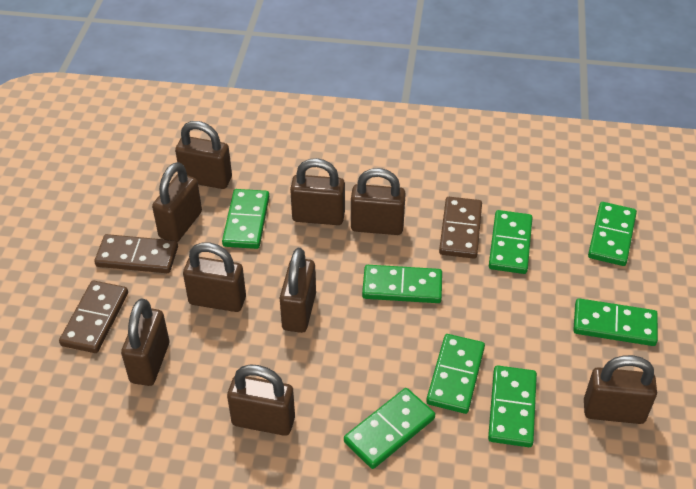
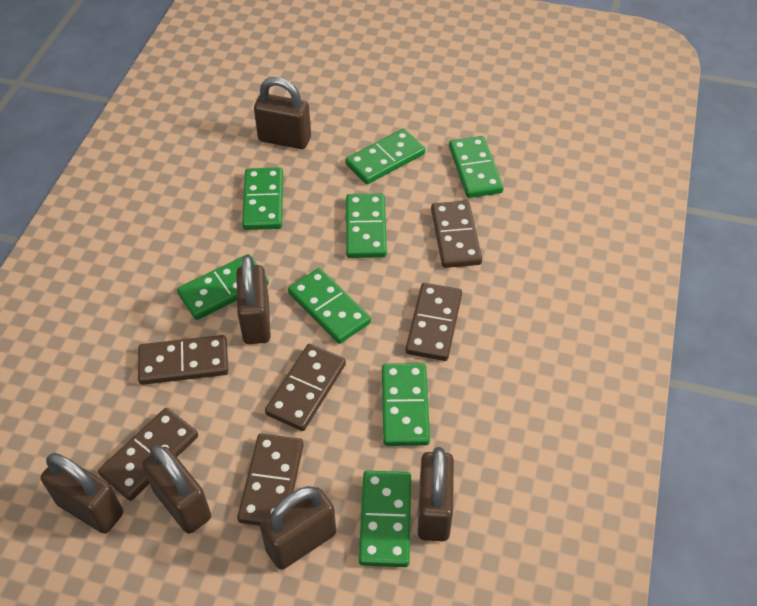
brown domino: 3 -> 6
brown padlock: 9 -> 6

